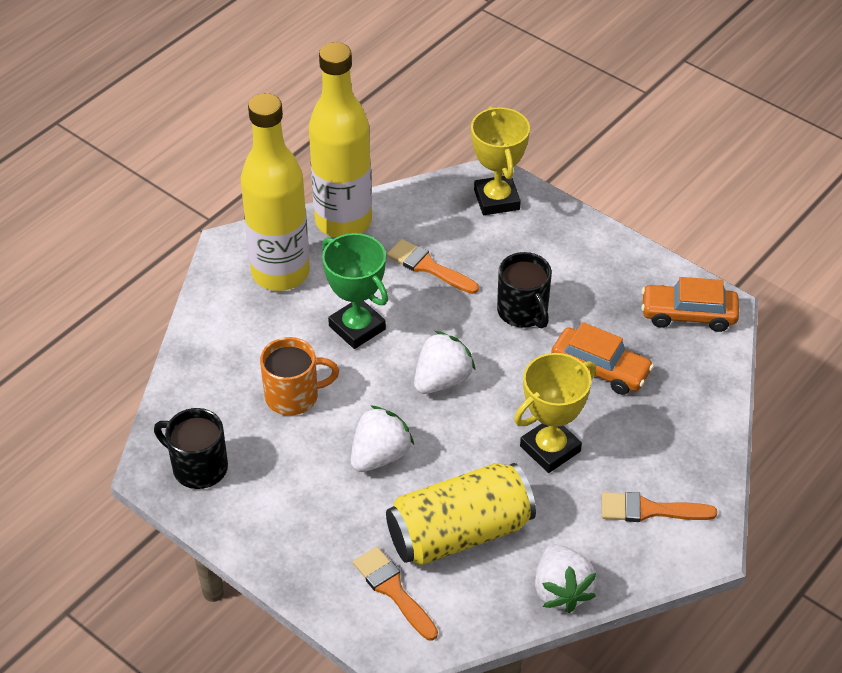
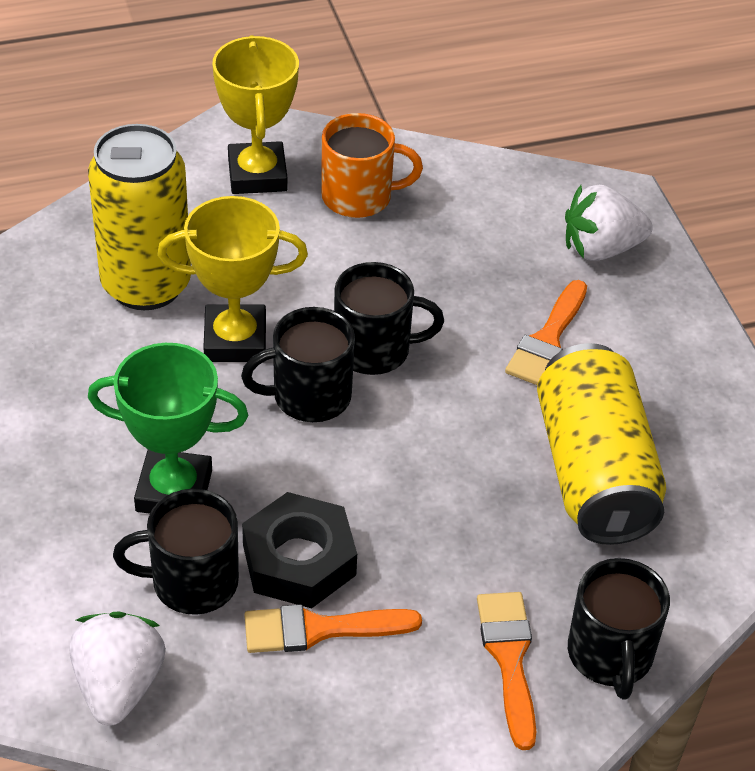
black mug: 2 -> 4
black nut: 0 -> 1
orange car: 2 -> 0
white strawberry: 3 -> 2
yellow bottle: 2 -> 0
yellow can: 1 -> 2

